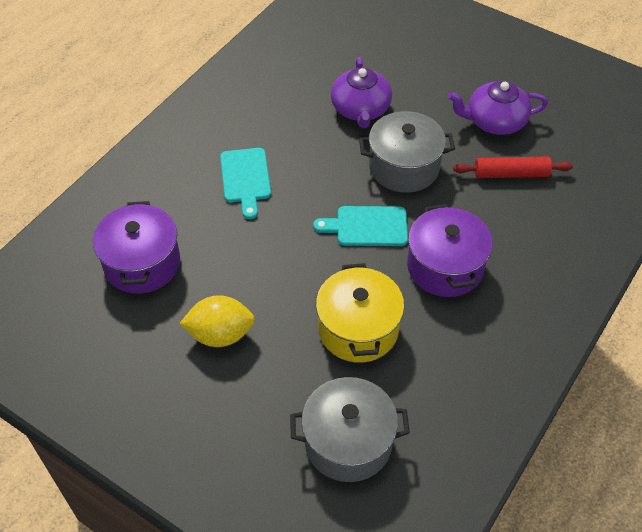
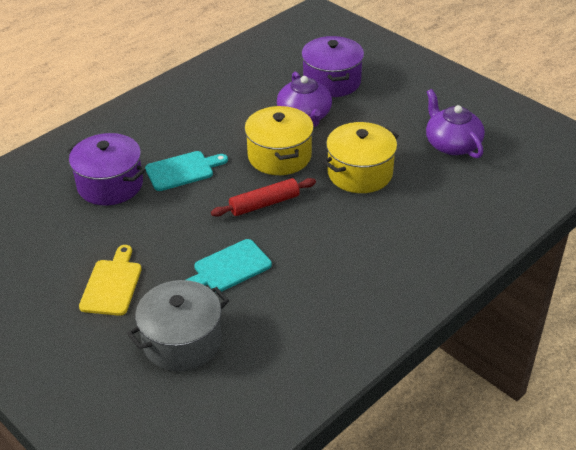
grey pot: 2 -> 1
yellow cutting board: 0 -> 1
yellow lemon: 1 -> 0
yellow pot: 1 -> 2

